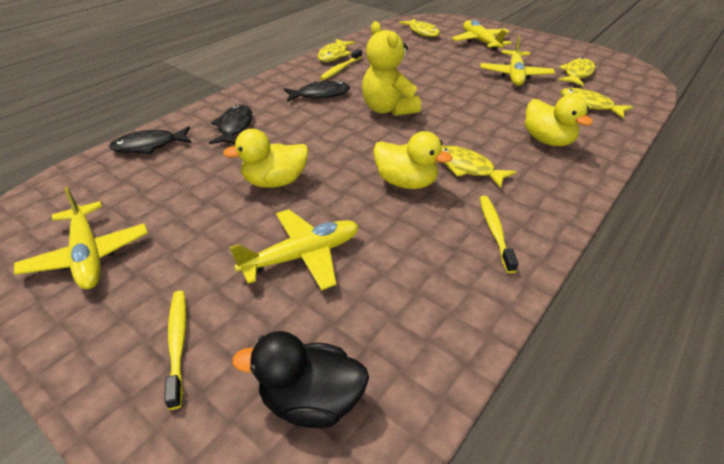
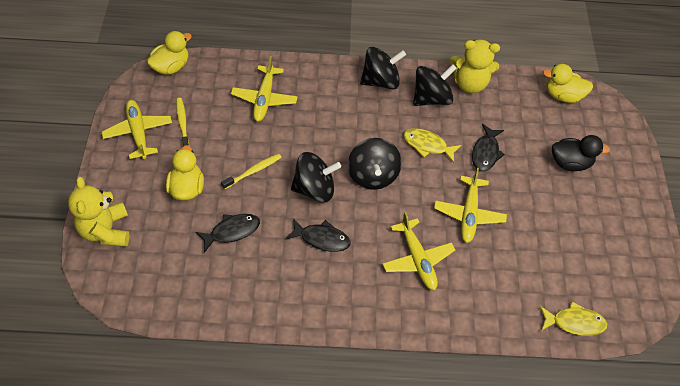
black spinning top: 0 -> 4
yellow fish: 5 -> 2
yellow teddy bear: 1 -> 2
yellow toothbrush: 3 -> 2

